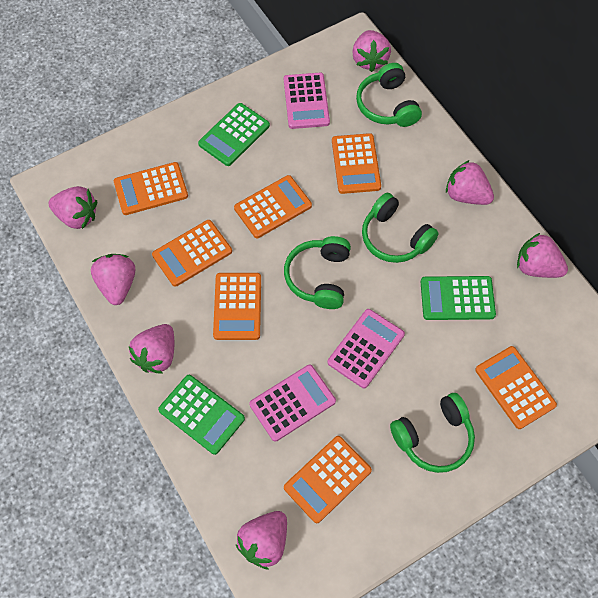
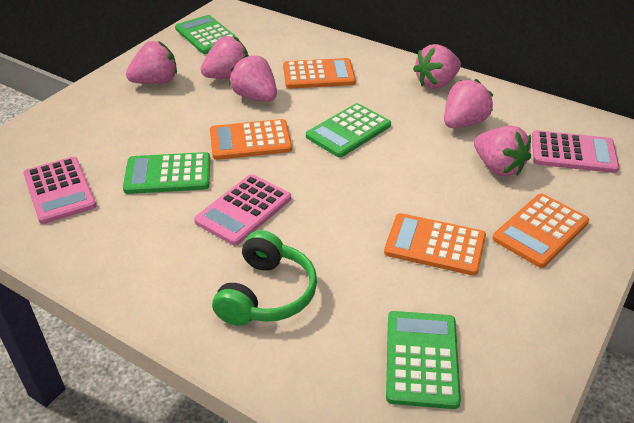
green calculator: 3 -> 4
green headphones: 4 -> 1
orange calculator: 7 -> 4
pink strawberry: 7 -> 6

